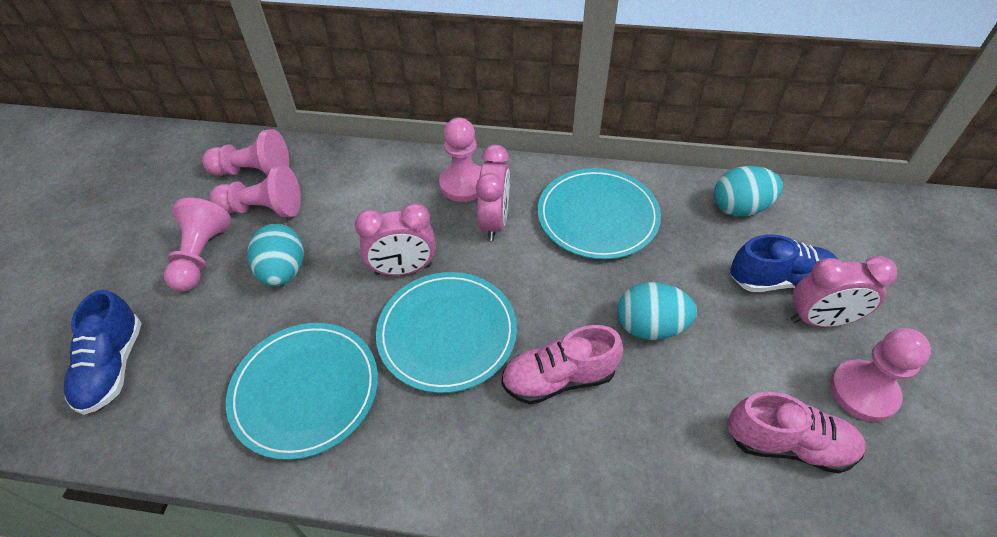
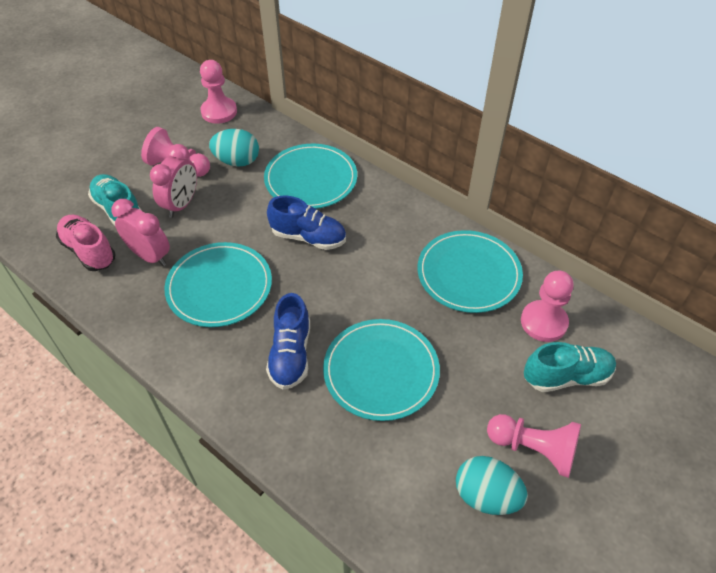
pink clock: 3 -> 2
pink pawn: 5 -> 4
pink shoe: 2 -> 1
turquoise egg: 3 -> 2
turquoise plate: 3 -> 4
turquoise shoe: 0 -> 2

